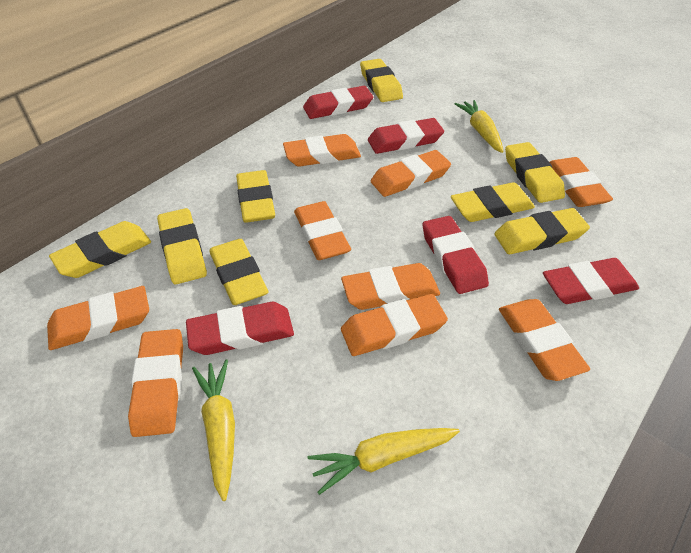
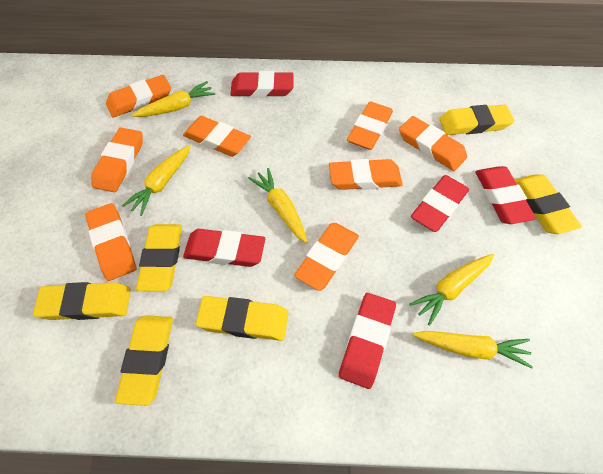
orange eraser: 9 -> 8
yellow carrot: 3 -> 5
yellow eraser: 8 -> 6

